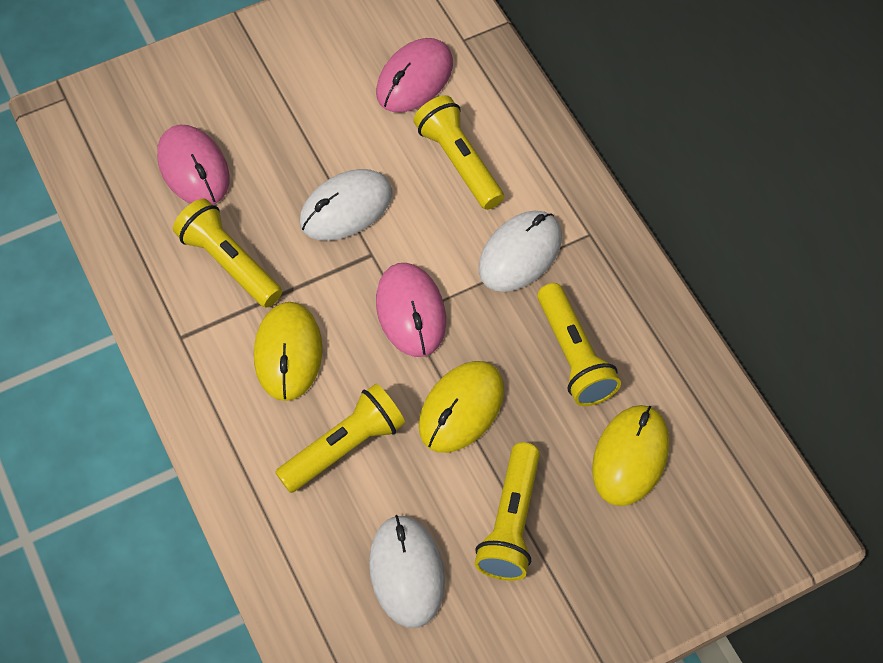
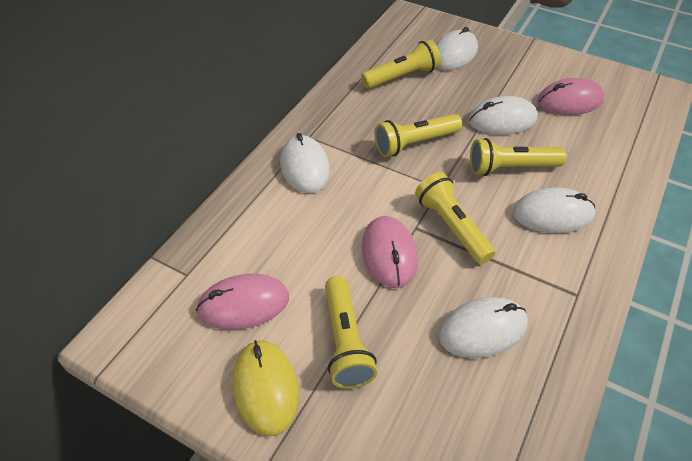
white mouse: 3 -> 5
yellow mouse: 3 -> 1

